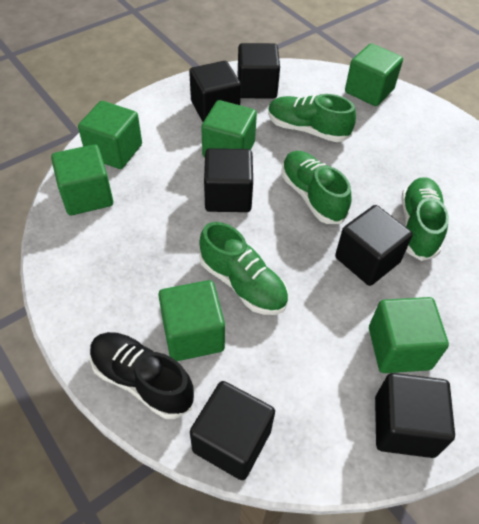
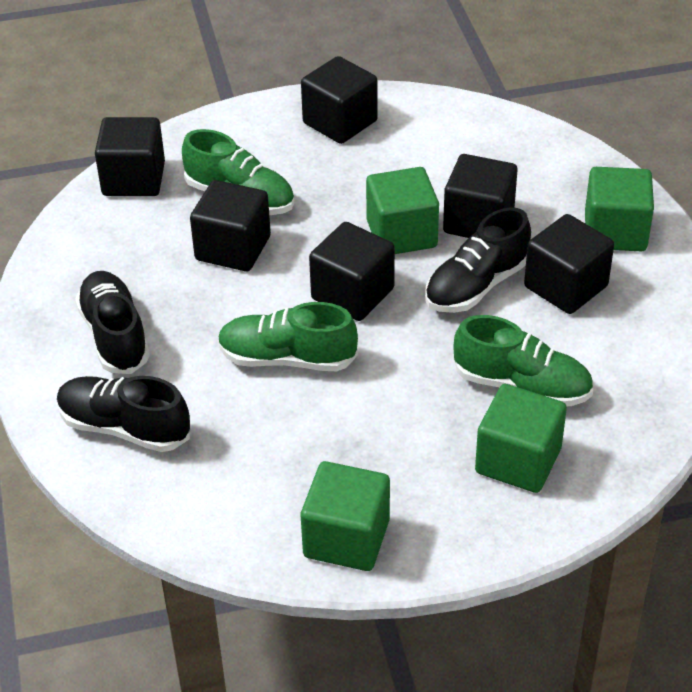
black shoe: 1 -> 3
green cube: 6 -> 4
green shoe: 4 -> 3

